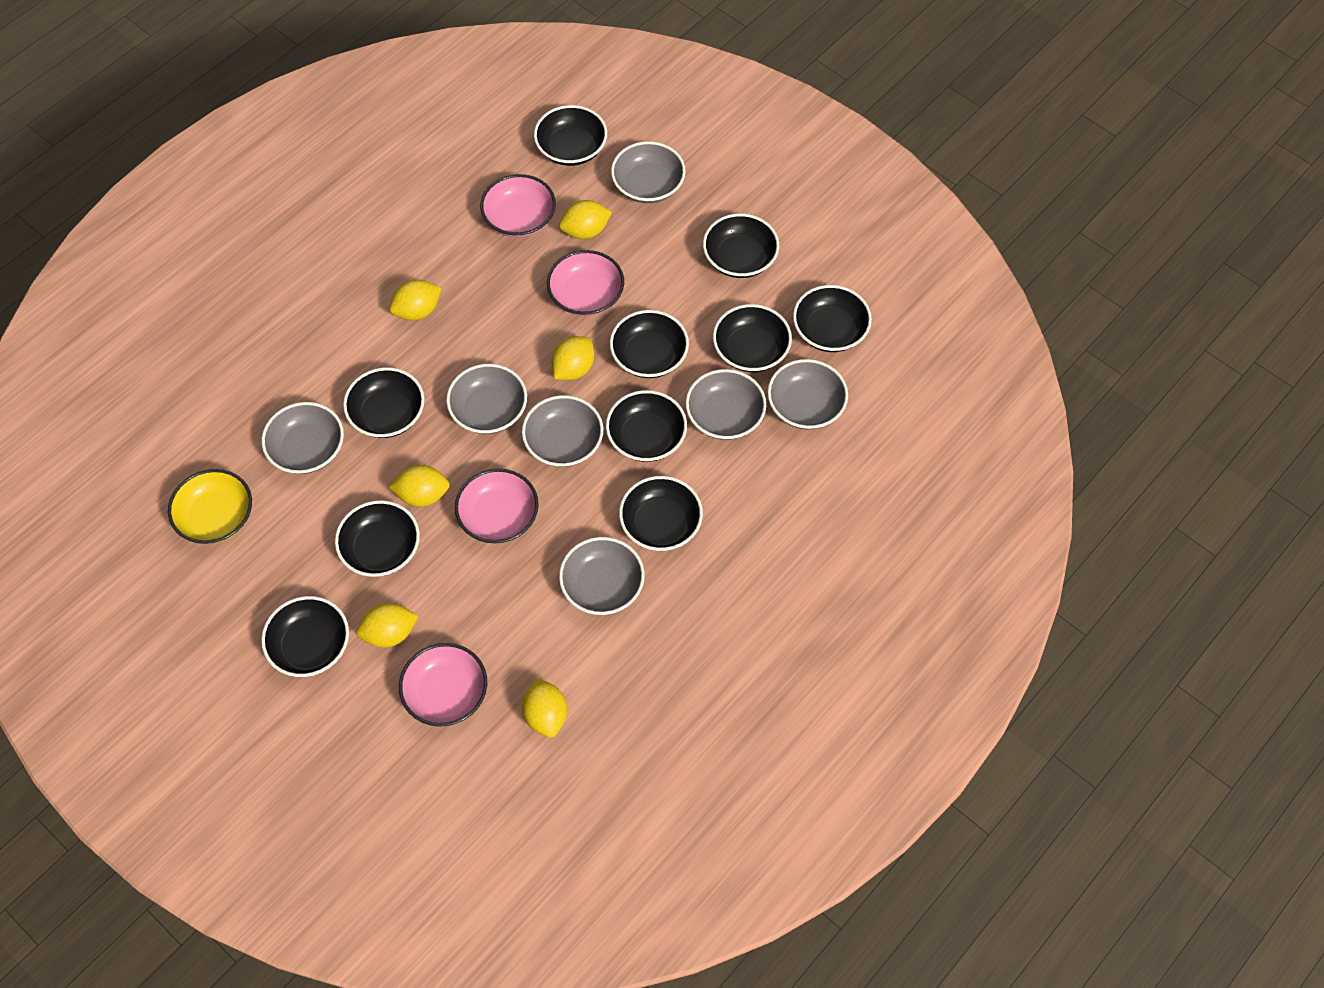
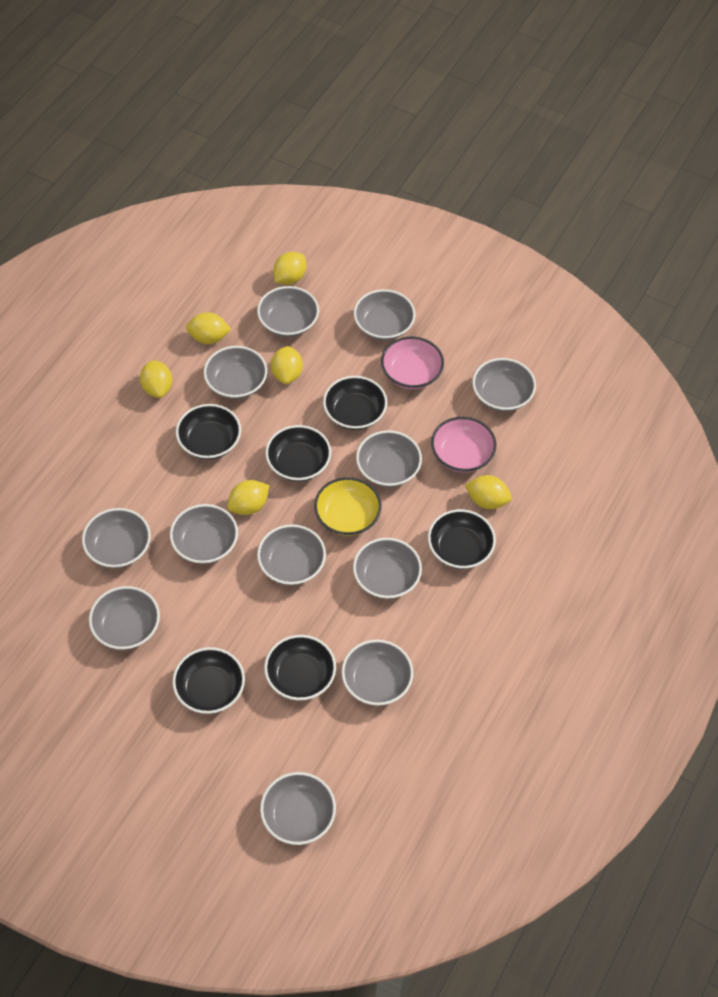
black bowl: 10 -> 6
grey bowl: 7 -> 12
pink bowl: 4 -> 2

